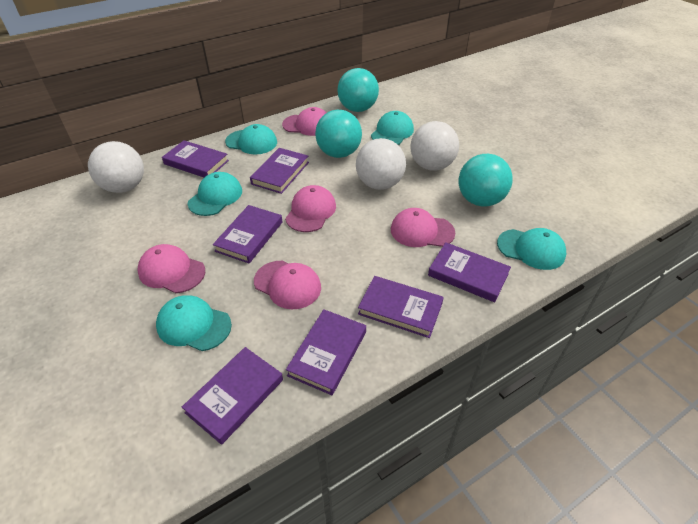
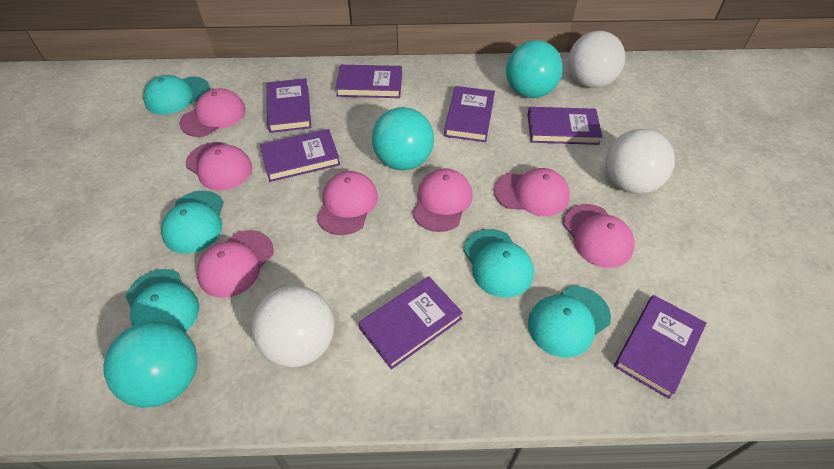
pink cap: 5 -> 7

